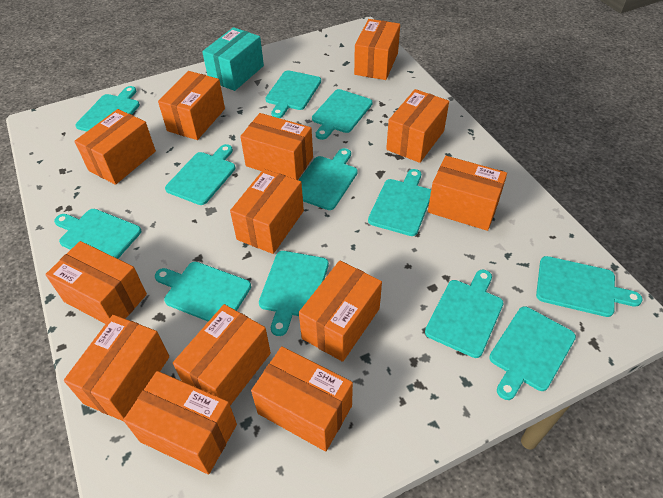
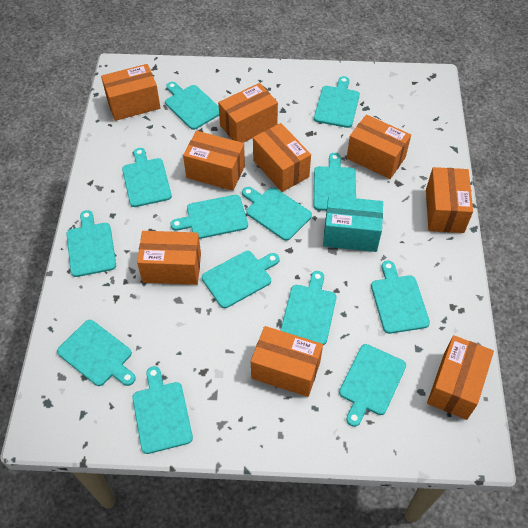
orange box: 13 -> 9
turquoise cutting board: 12 -> 13

